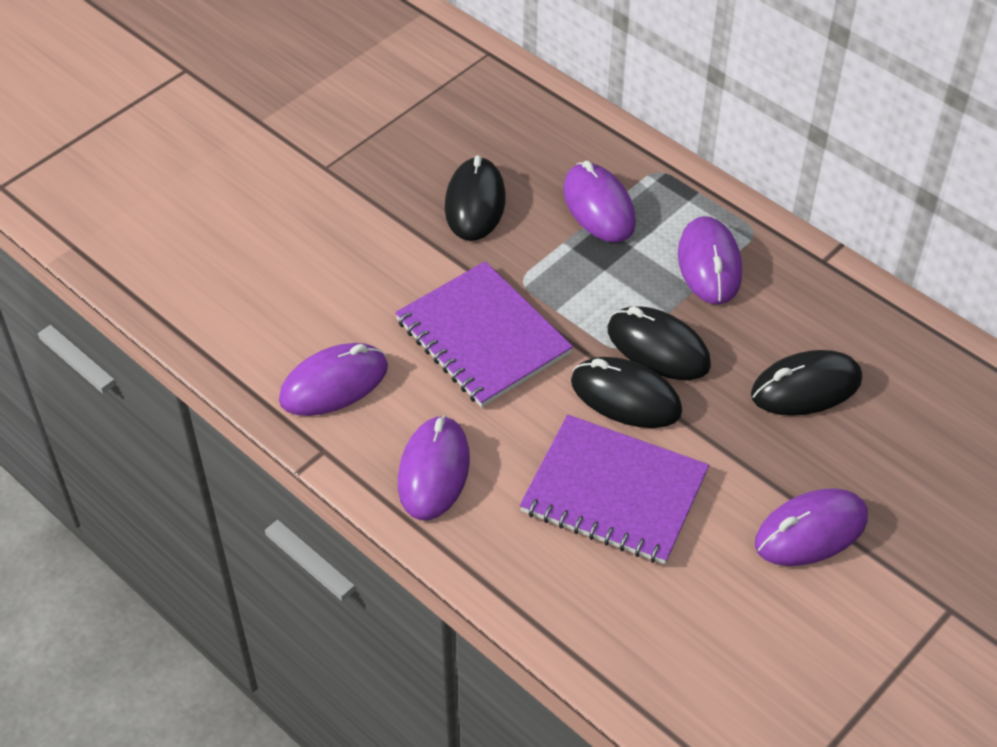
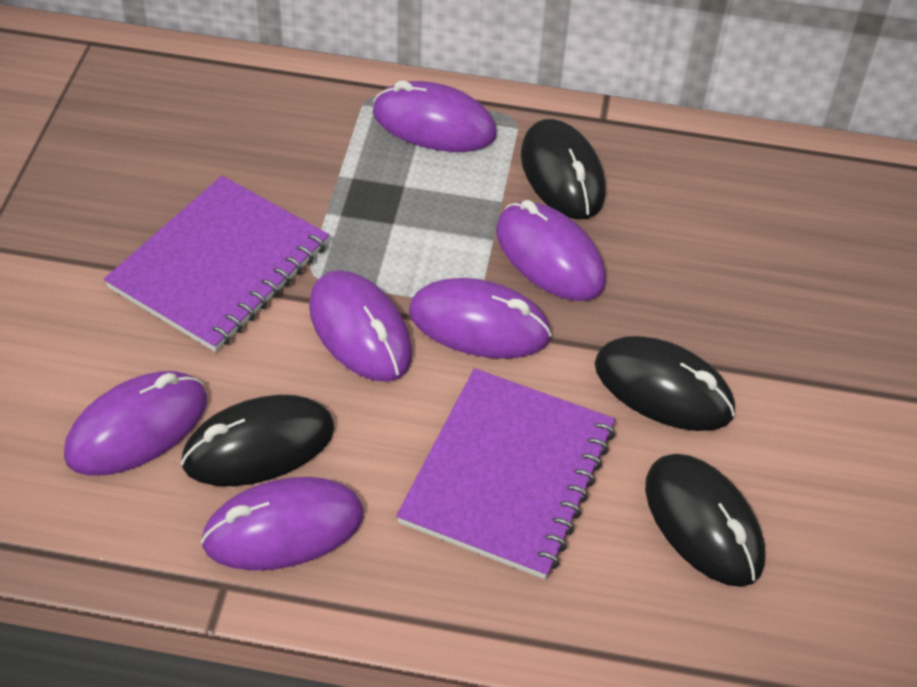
purple mouse: 5 -> 6

